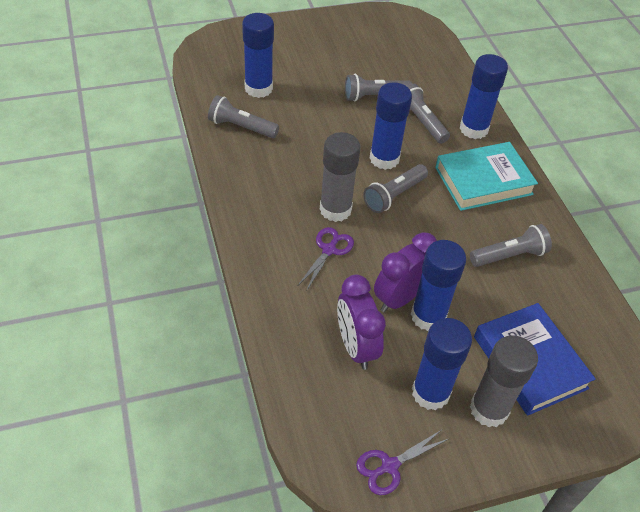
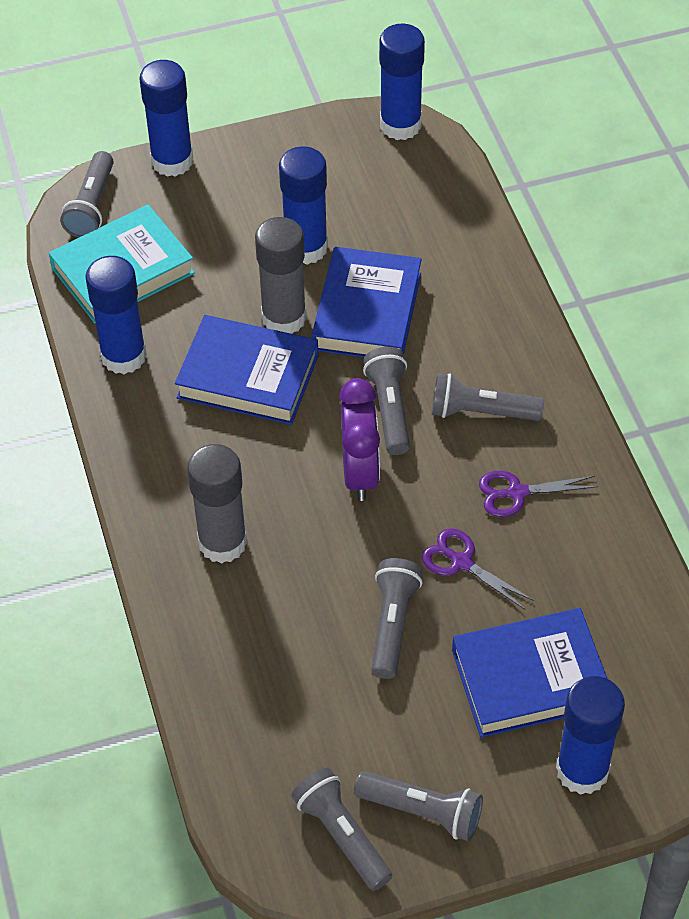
blue book: 1 -> 3
grey flashlight: 5 -> 6
purple clock: 2 -> 1

